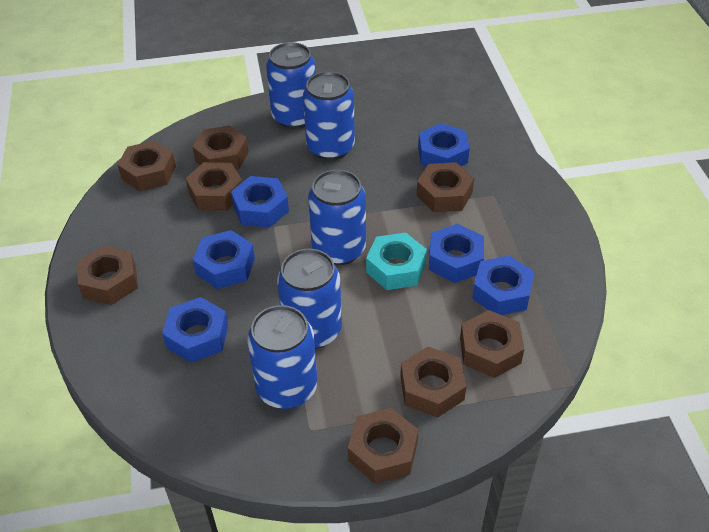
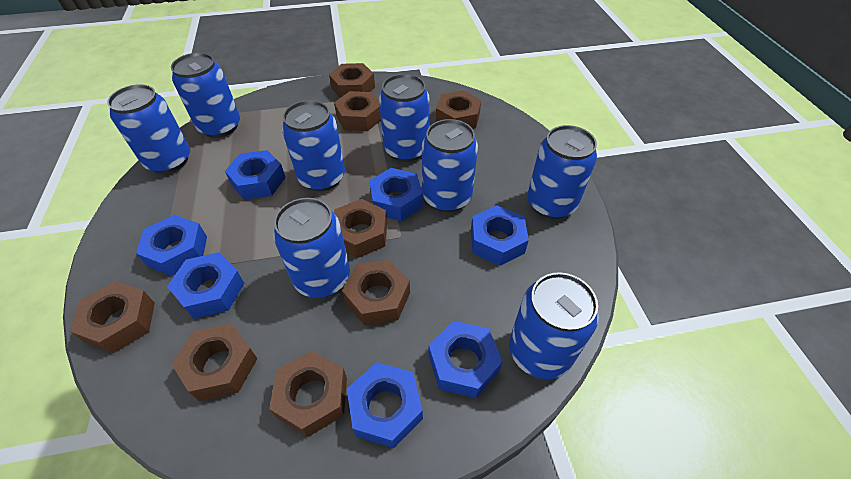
blue can: 5 -> 8
blue nut: 6 -> 7
turquoise nut: 1 -> 0

